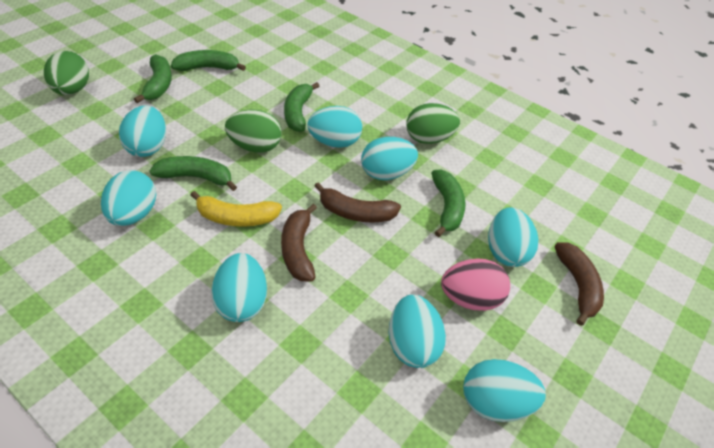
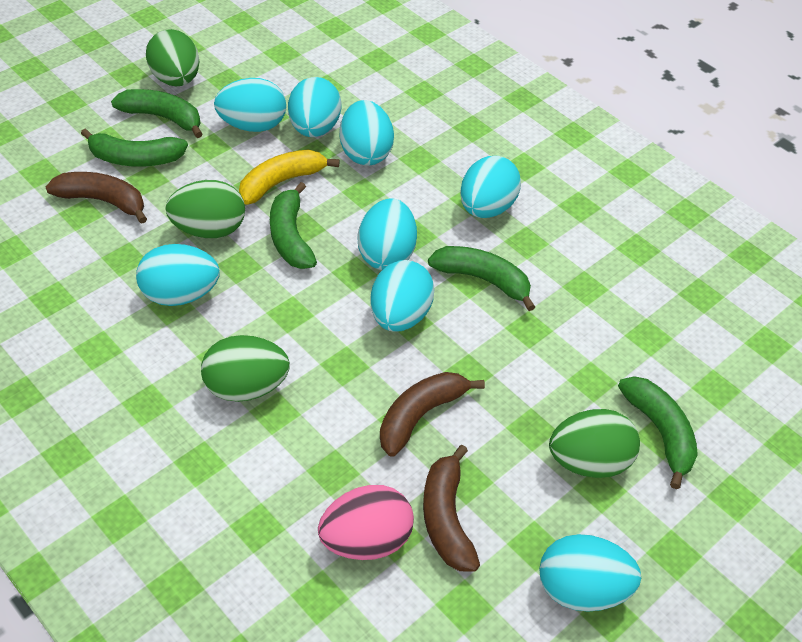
green egg: 3 -> 4

